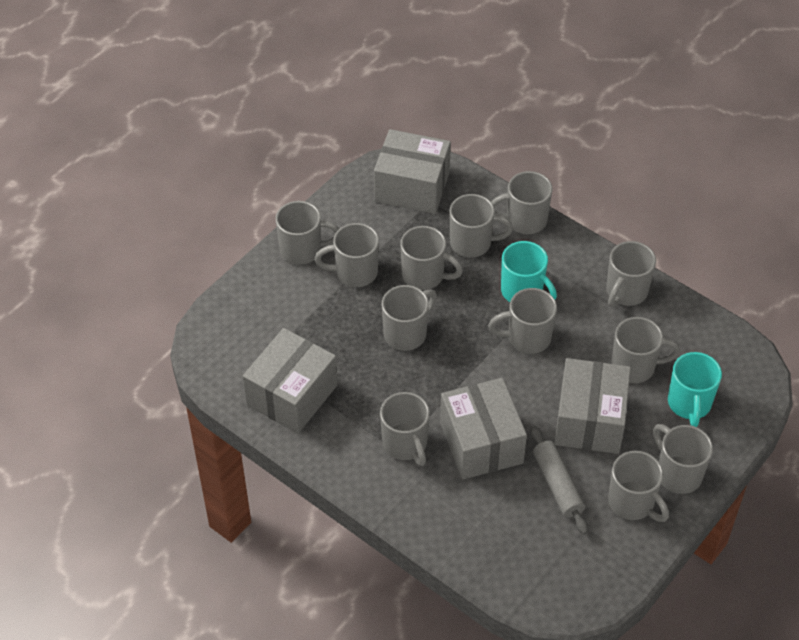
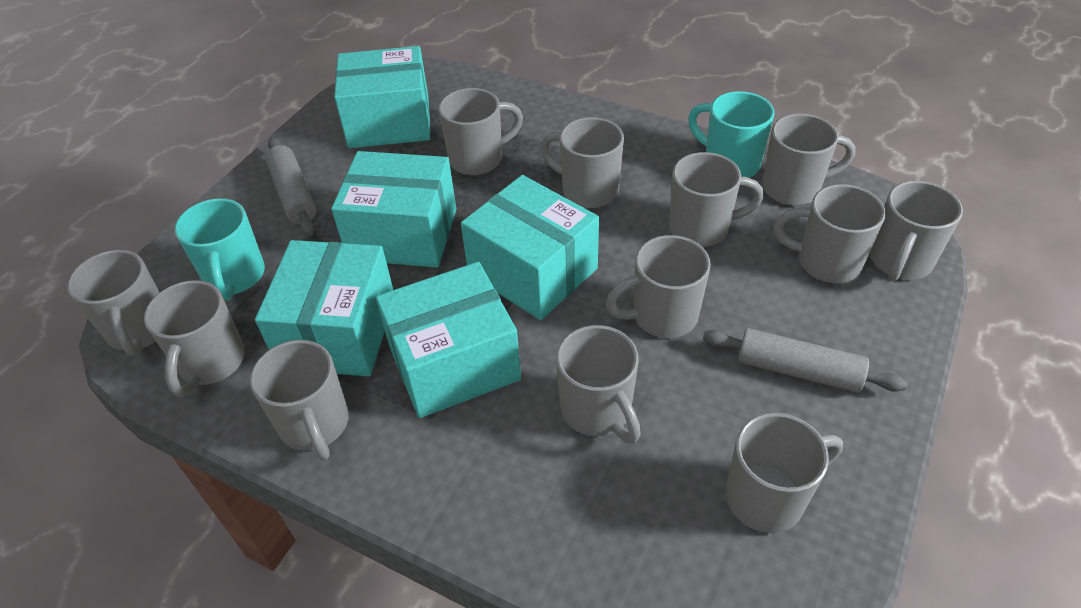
grey box: 4 -> 0
grey rolling pin: 1 -> 2
turquoise box: 0 -> 5

